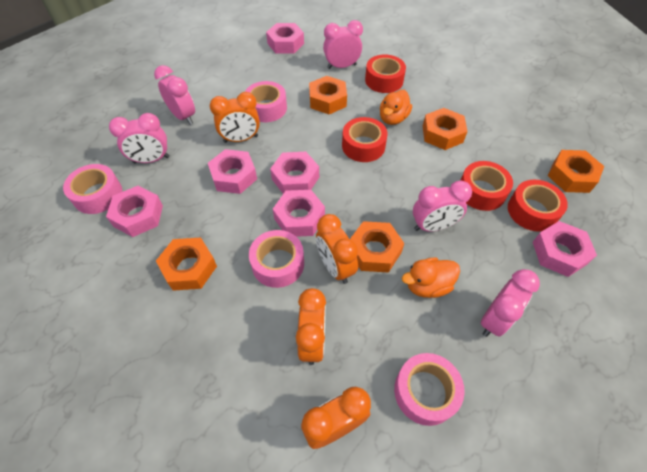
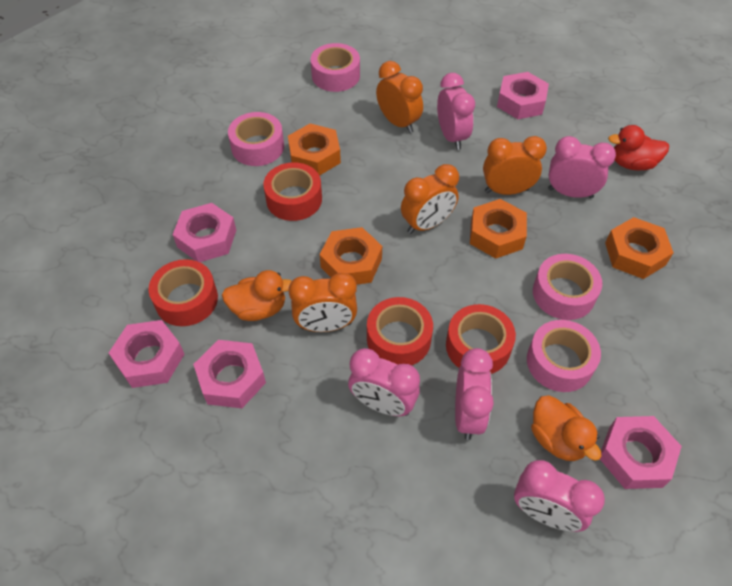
orange nut: 5 -> 4
pink nut: 6 -> 5
red duck: 0 -> 1

